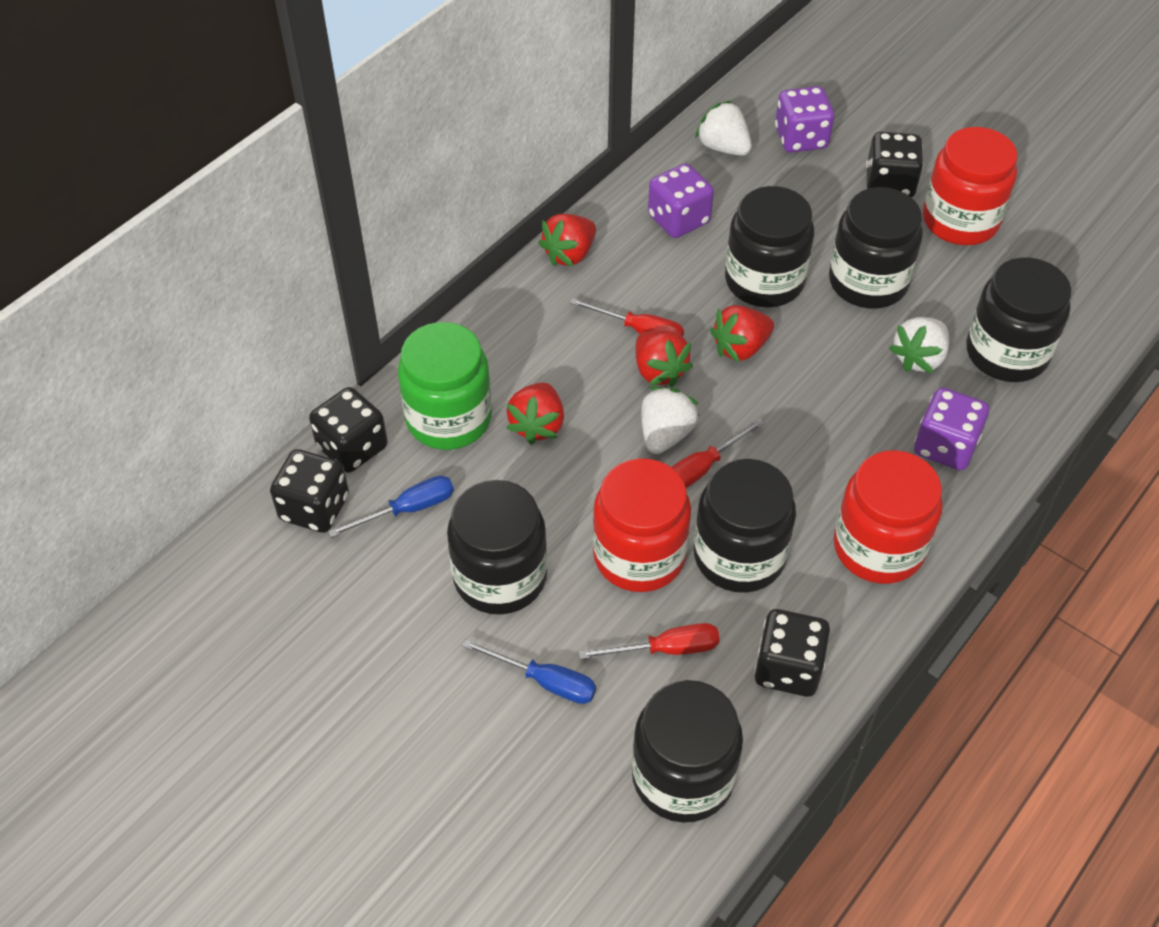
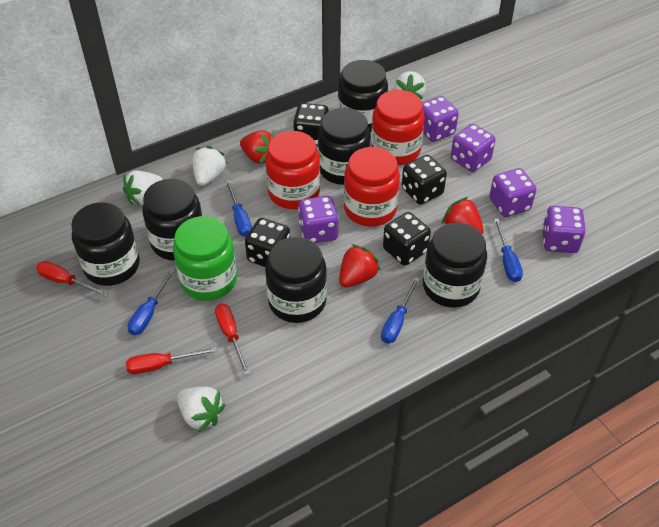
blue screwdriver: 2 -> 4
purple dice: 3 -> 5
red strawberry: 4 -> 3
white strawberry: 3 -> 4

